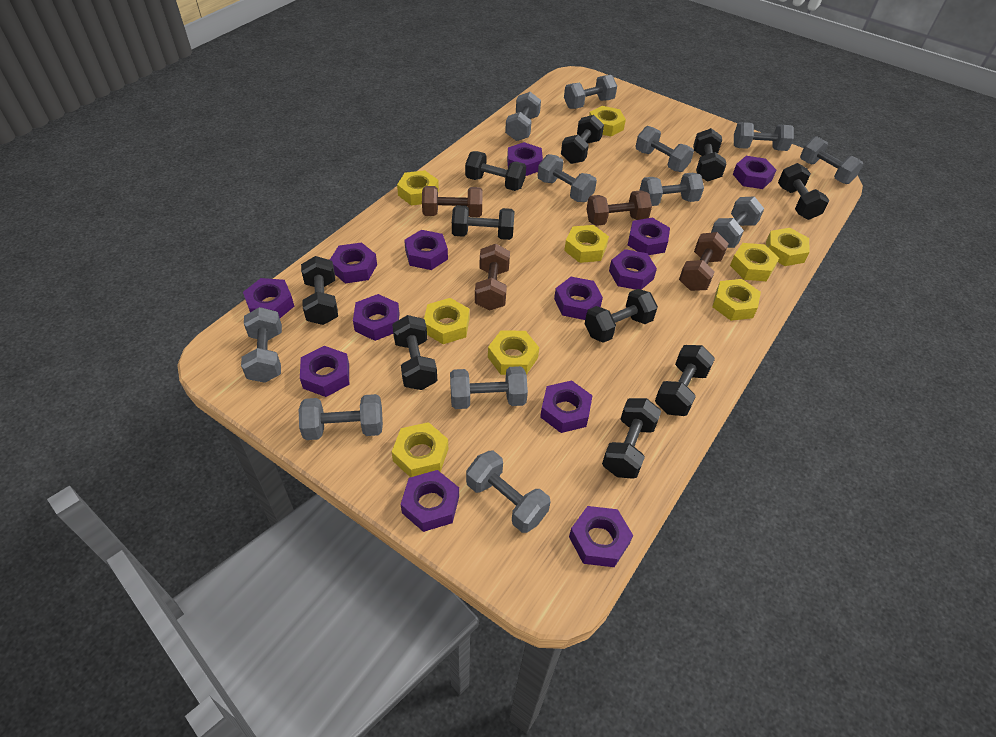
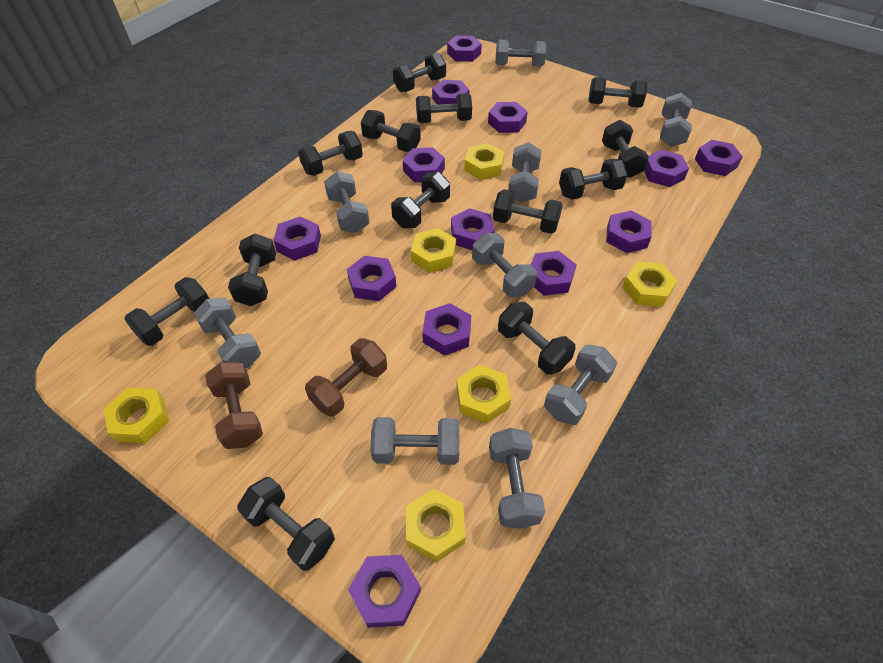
black dumbbell: 10 -> 13
brown dumbbell: 4 -> 2
grey dumbbell: 12 -> 9
yellow nut: 9 -> 6

